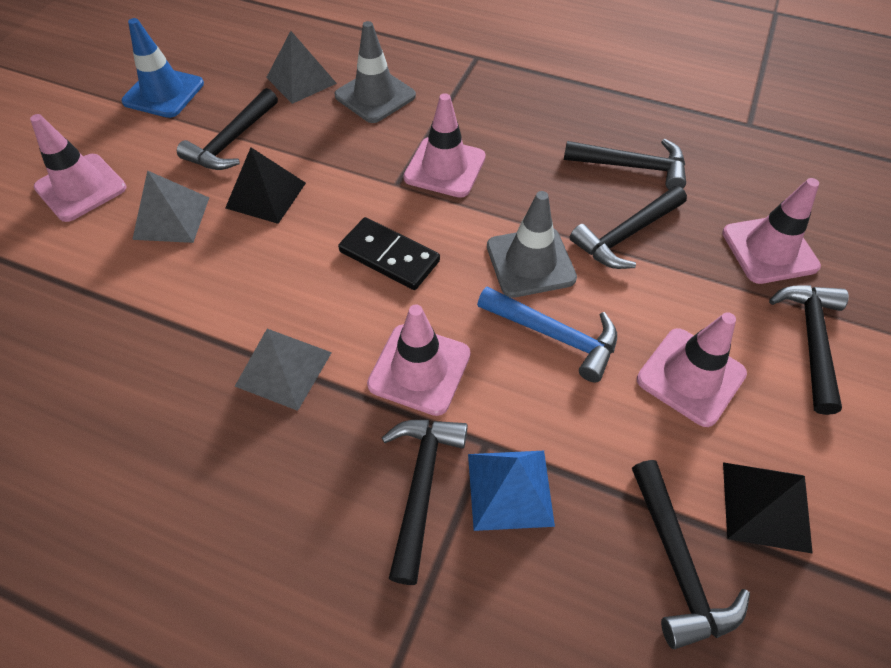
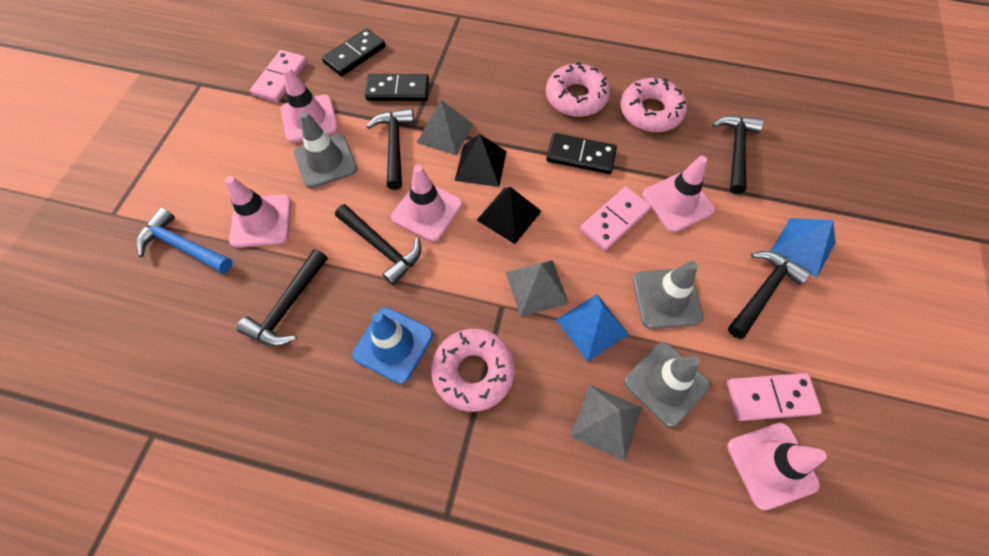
black domino: 1 -> 3
black hammer: 6 -> 5
blue pyramid: 1 -> 2
grey traffic cone: 2 -> 3
pink domino: 0 -> 3
pink donut: 0 -> 3

